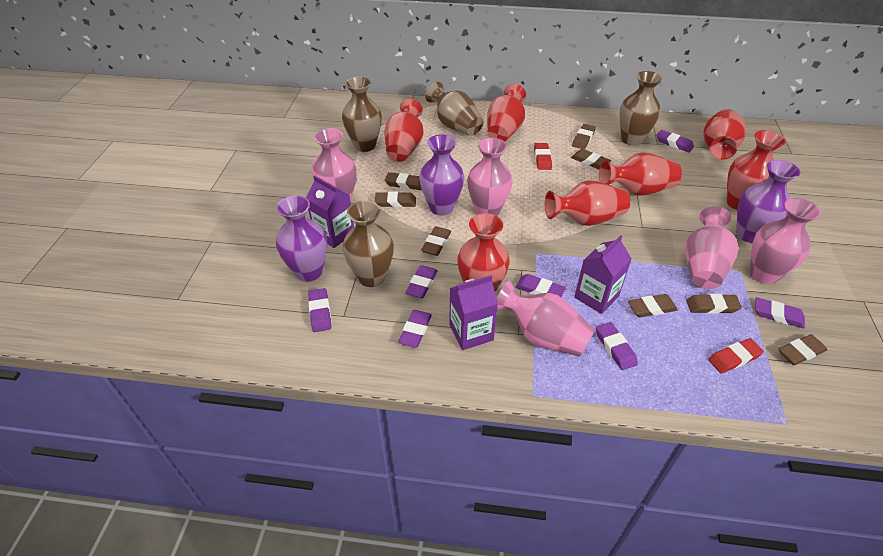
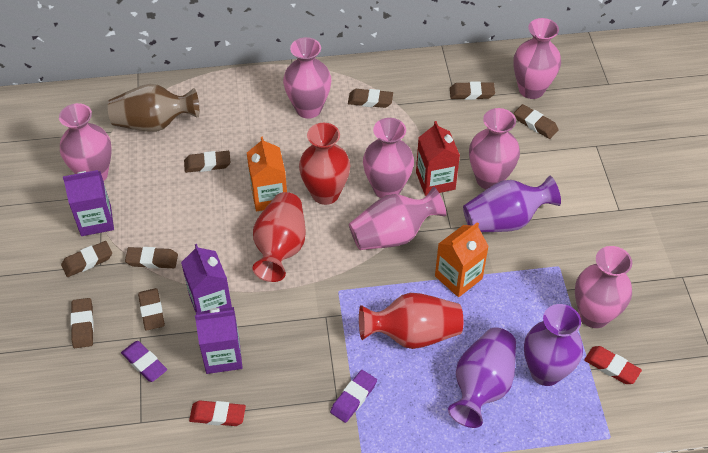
brown vase: 4 -> 1
orange carton: 0 -> 2
pink vase: 5 -> 7
purple eraser: 7 -> 2
red carton: 0 -> 1
red vase: 7 -> 3

